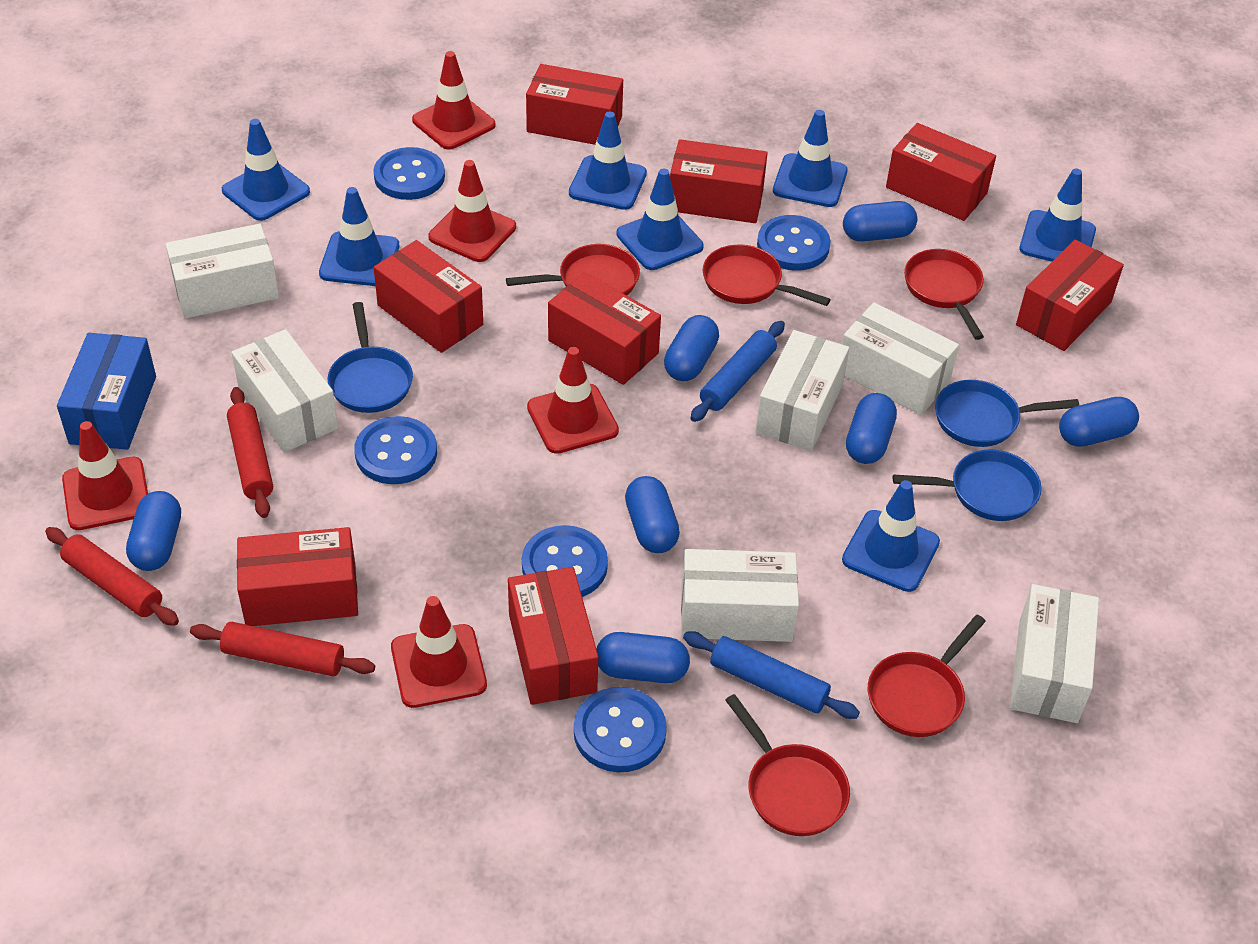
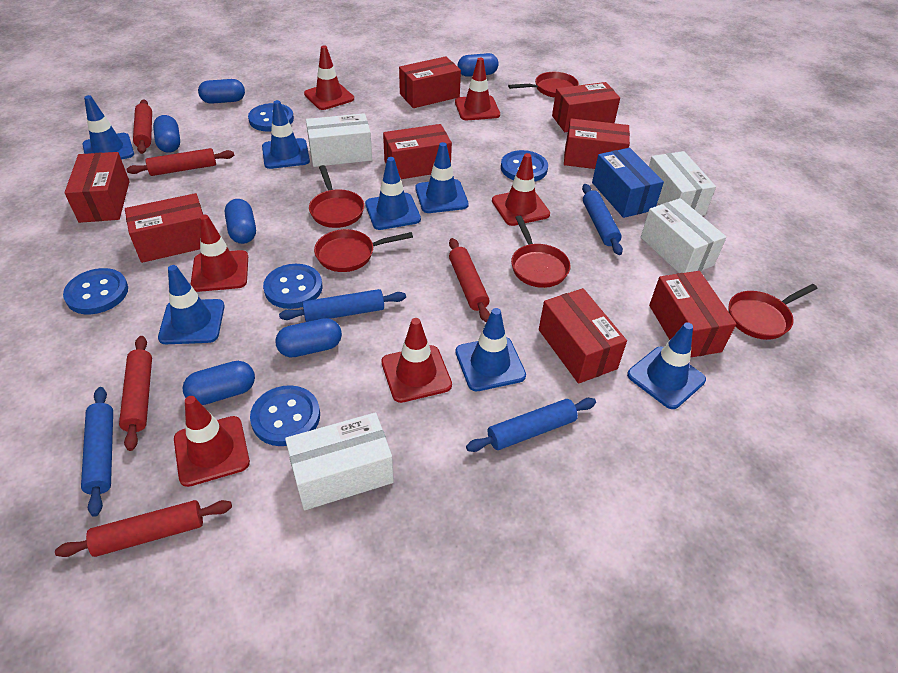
blue capsule: 7 -> 6
blue pan: 3 -> 0
blue rolling pin: 2 -> 4
red rolling pin: 3 -> 5
red traffic cone: 5 -> 6
white box: 6 -> 4

